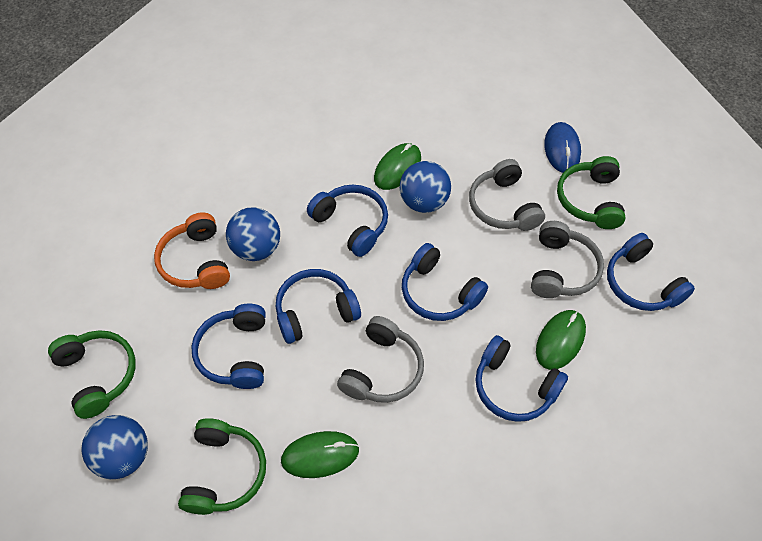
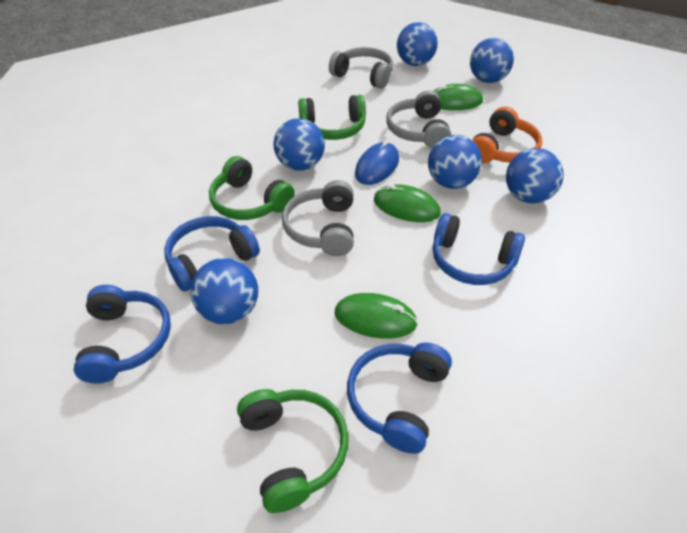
blue ball: 3 -> 6
blue headphones: 6 -> 4

